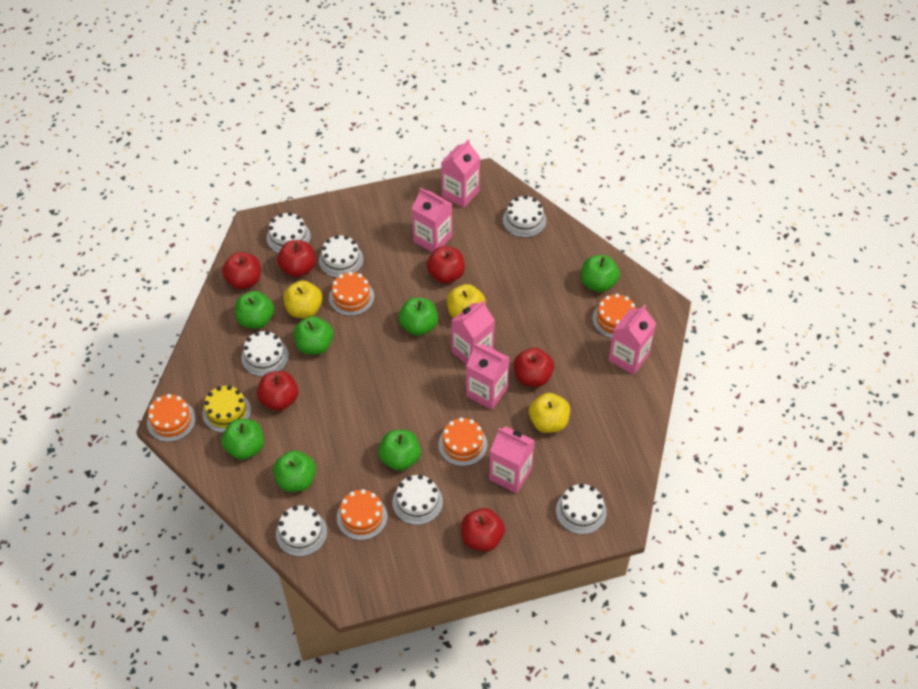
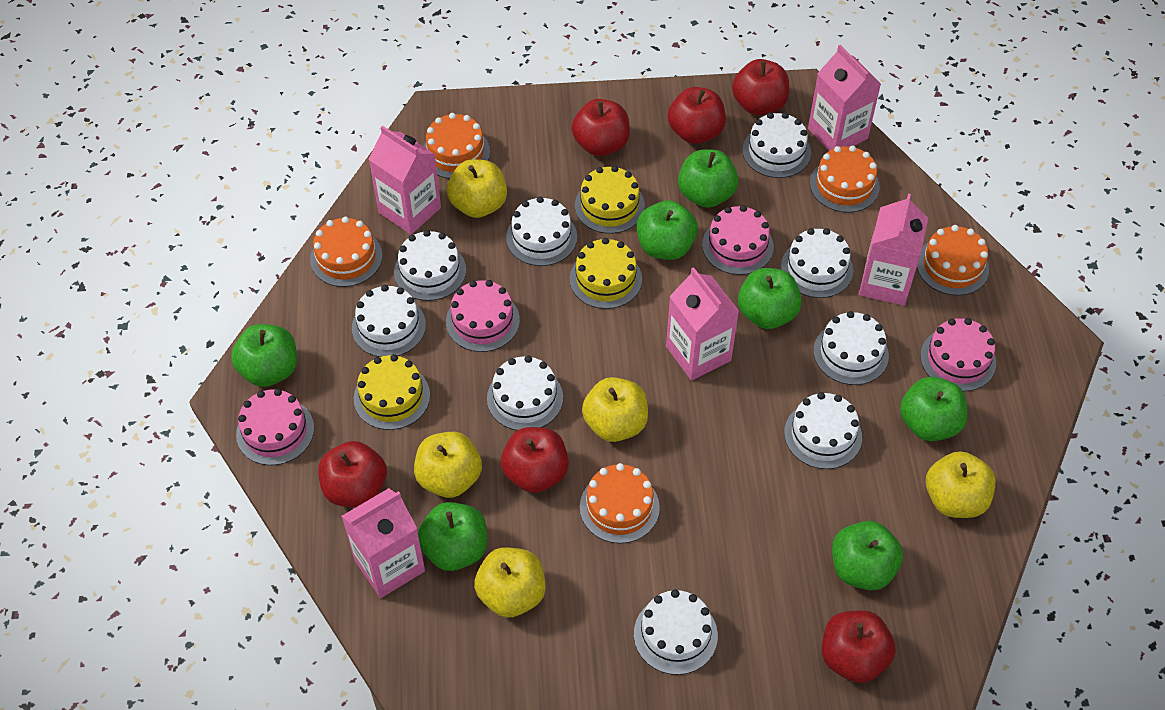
pink cake: 0 -> 4
pink carton: 6 -> 5
white cake: 7 -> 9
yellow apple: 3 -> 5
yellow cake: 1 -> 3

